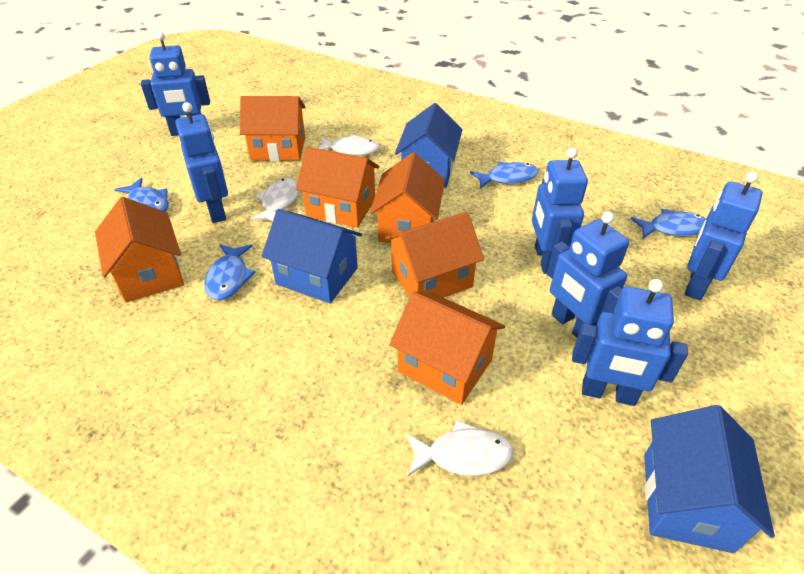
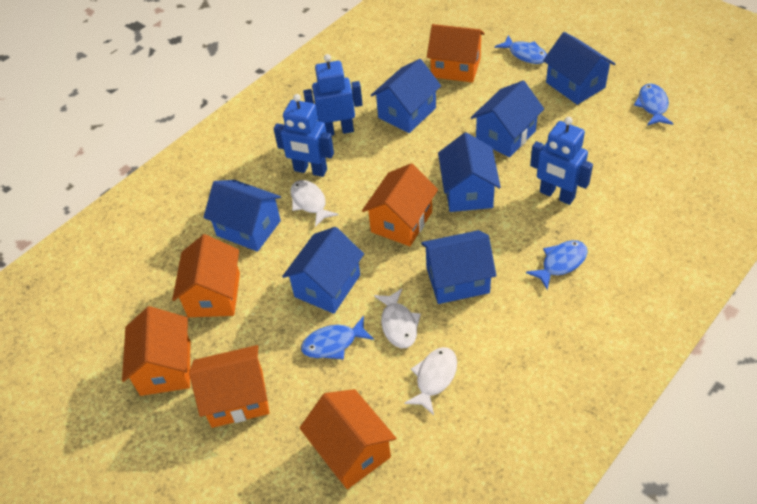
blue house: 3 -> 7
blue robot: 6 -> 3

